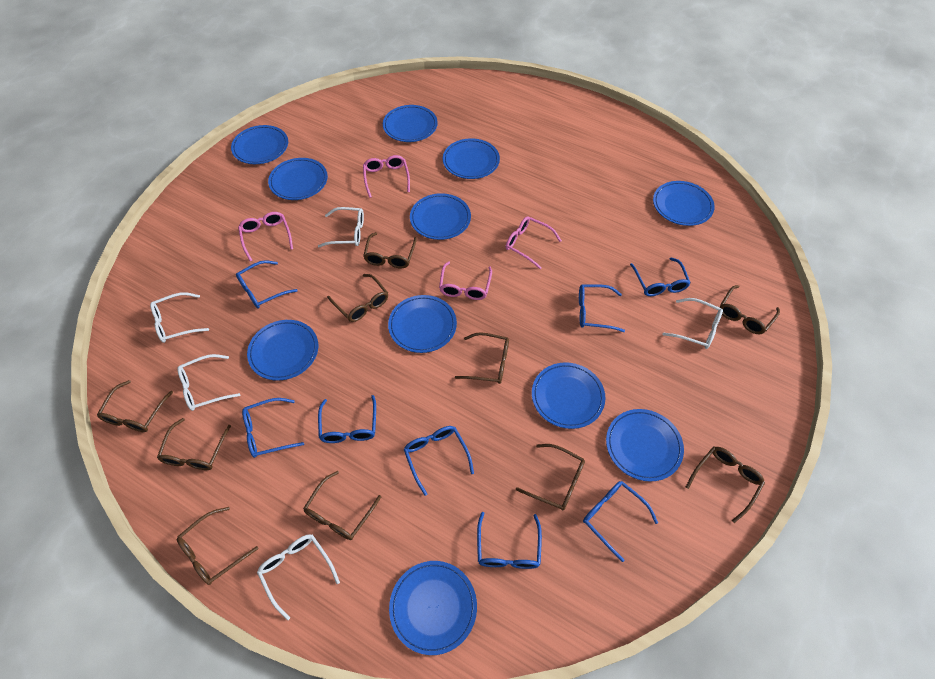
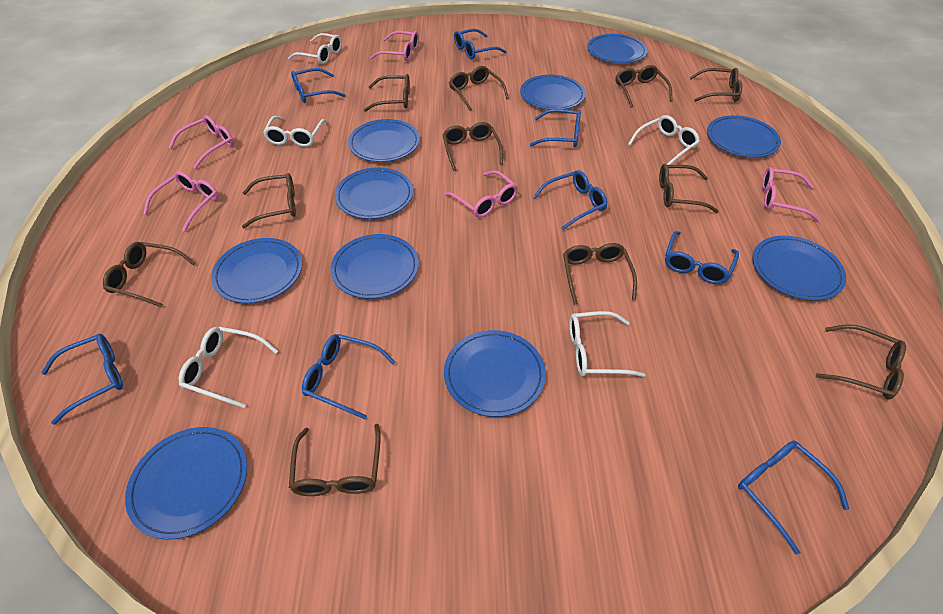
blue plate: 11 -> 10
brown glasses: 10 -> 11
pink glasses: 4 -> 5

